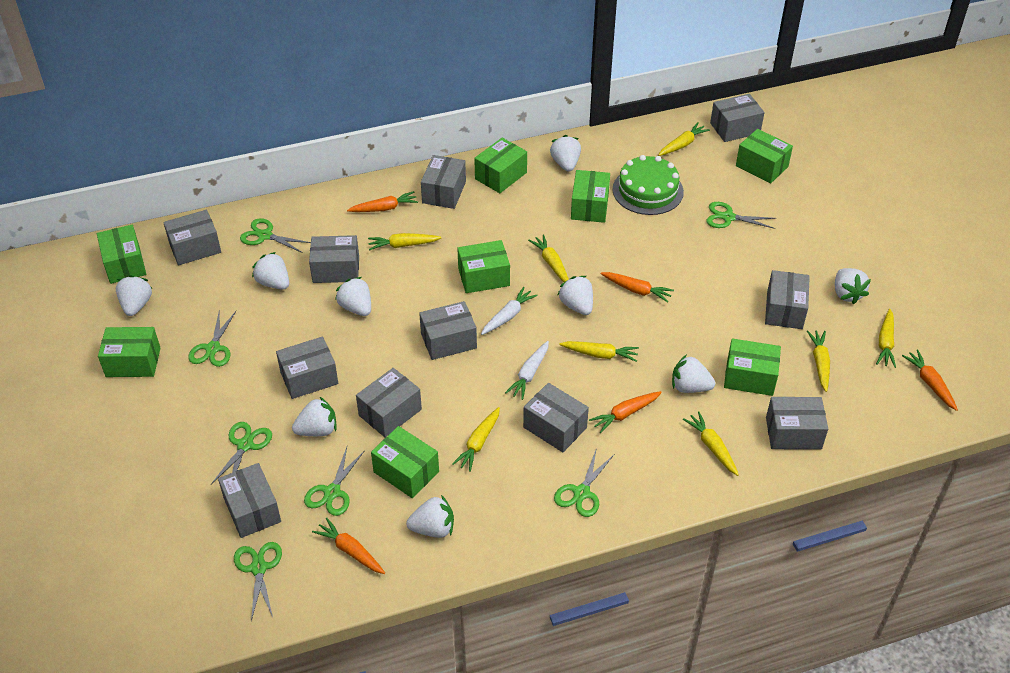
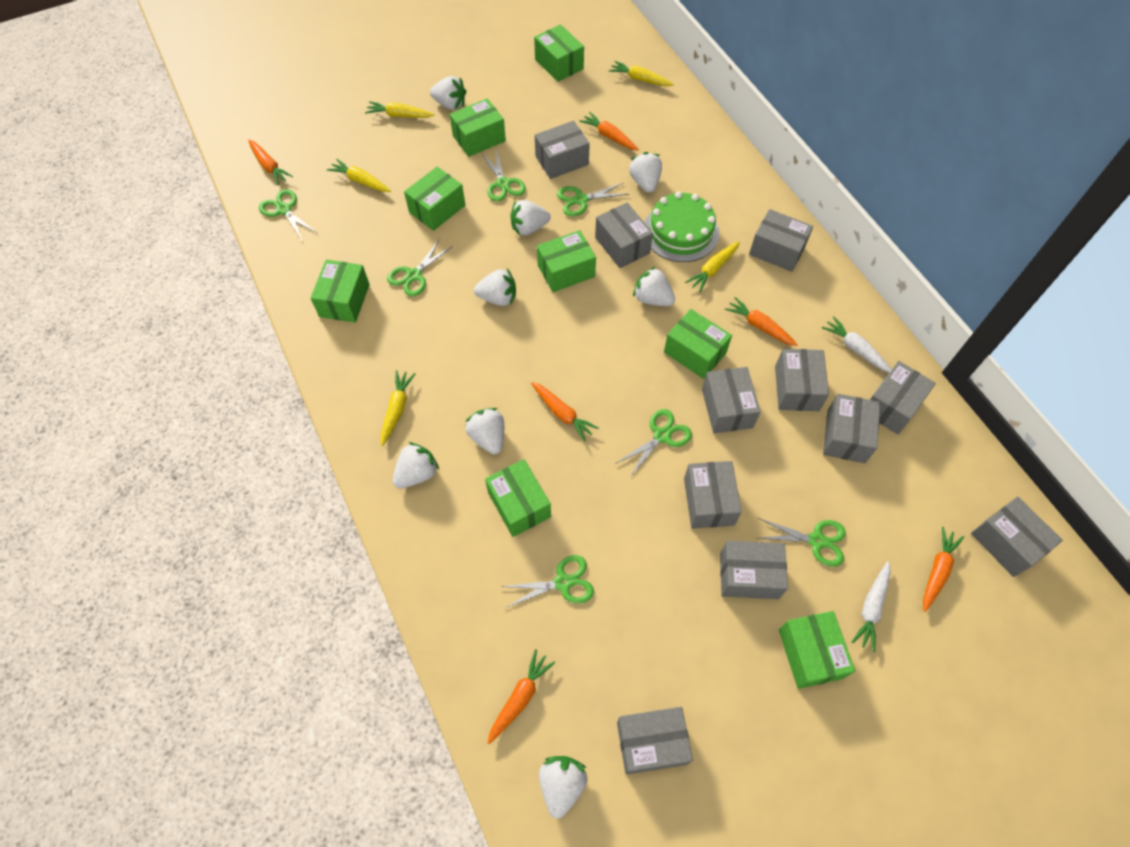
orange carrot: 5 -> 6
white strawberry: 9 -> 8
yellow carrot: 8 -> 5

